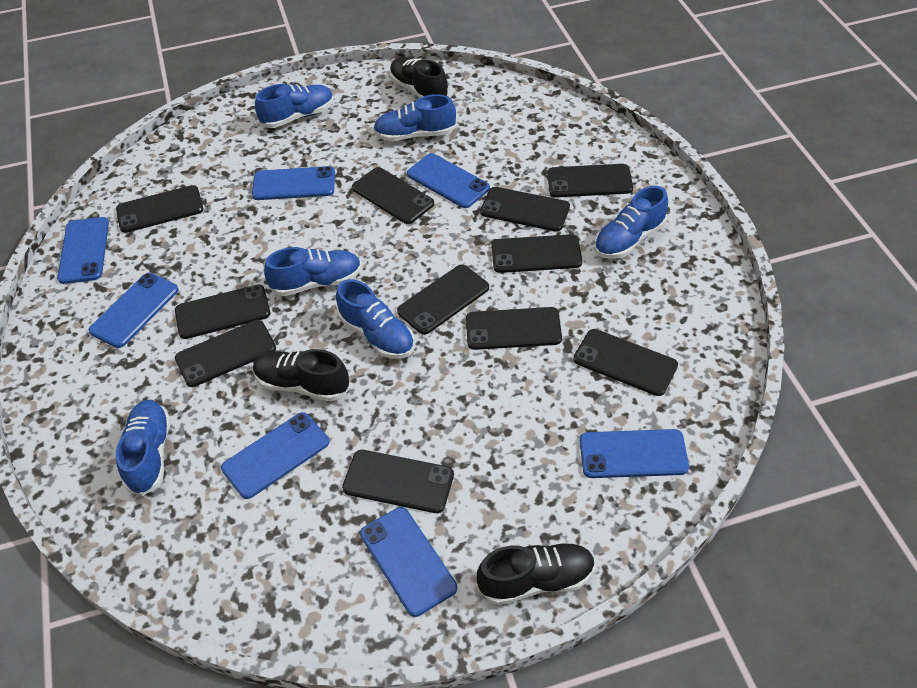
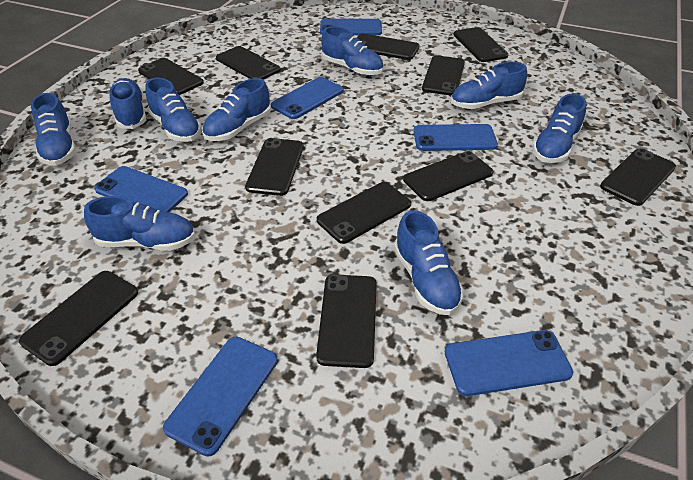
black shoe: 3 -> 0
blue phone: 7 -> 6
blue shoe: 6 -> 9

